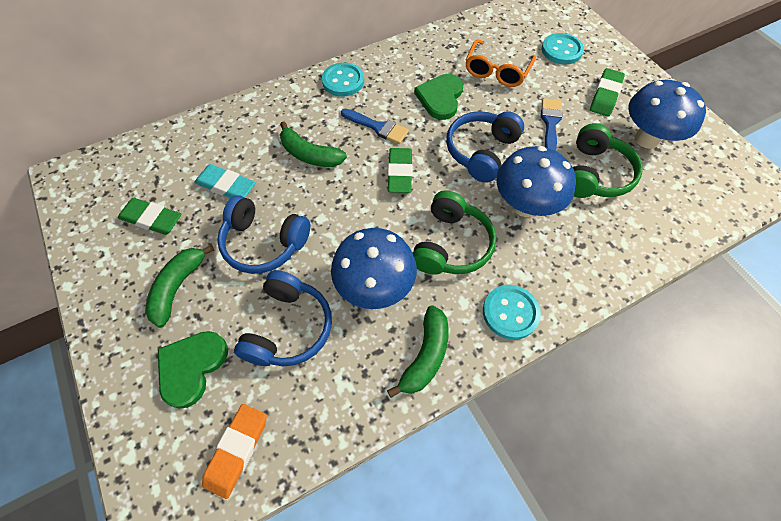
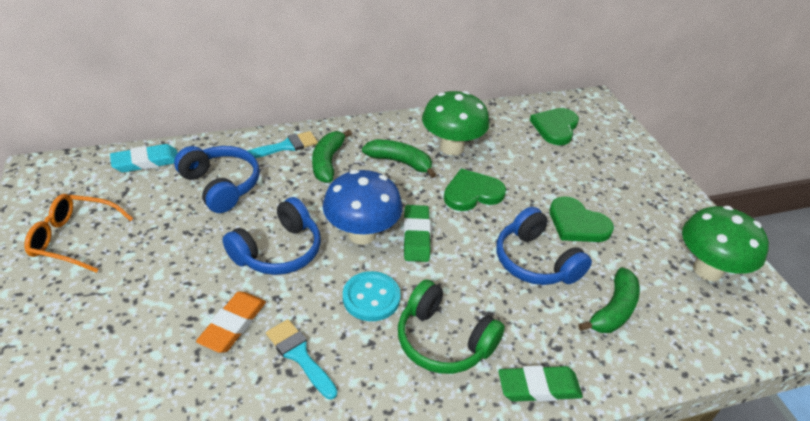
blue brush: 2 -> 0
blue mushroom: 3 -> 1
green eraser: 3 -> 2
green headphones: 2 -> 1
green heart: 2 -> 3
green mushroom: 0 -> 2
turquoise brush: 0 -> 2
turquoise button: 3 -> 1

